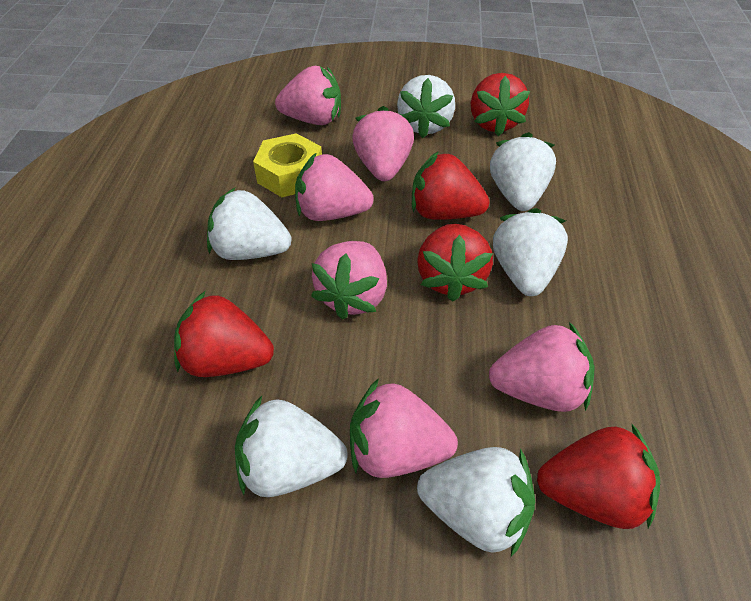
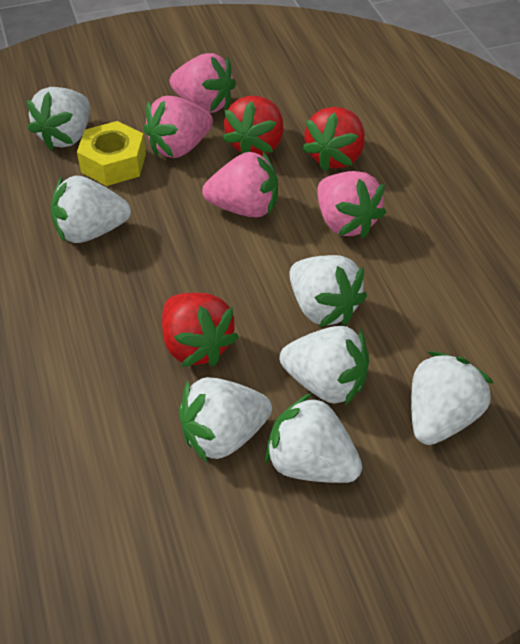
pink strawberry: 6 -> 4
red strawberry: 5 -> 3
white strawberry: 6 -> 7

